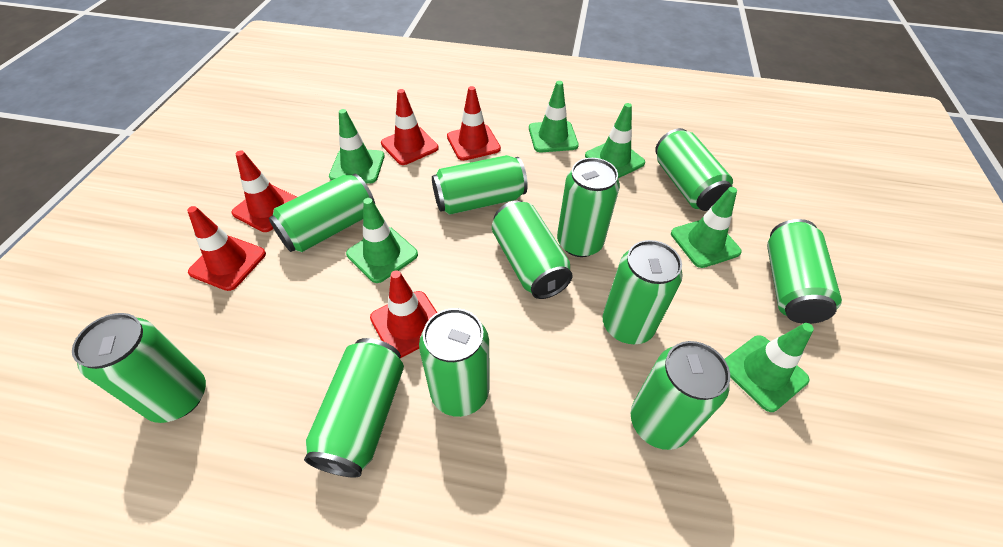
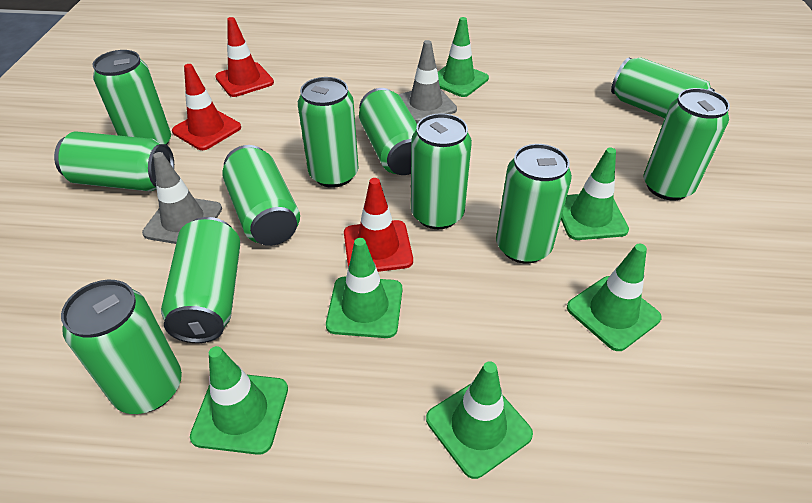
grey traffic cone: 0 -> 2
red traffic cone: 5 -> 3

